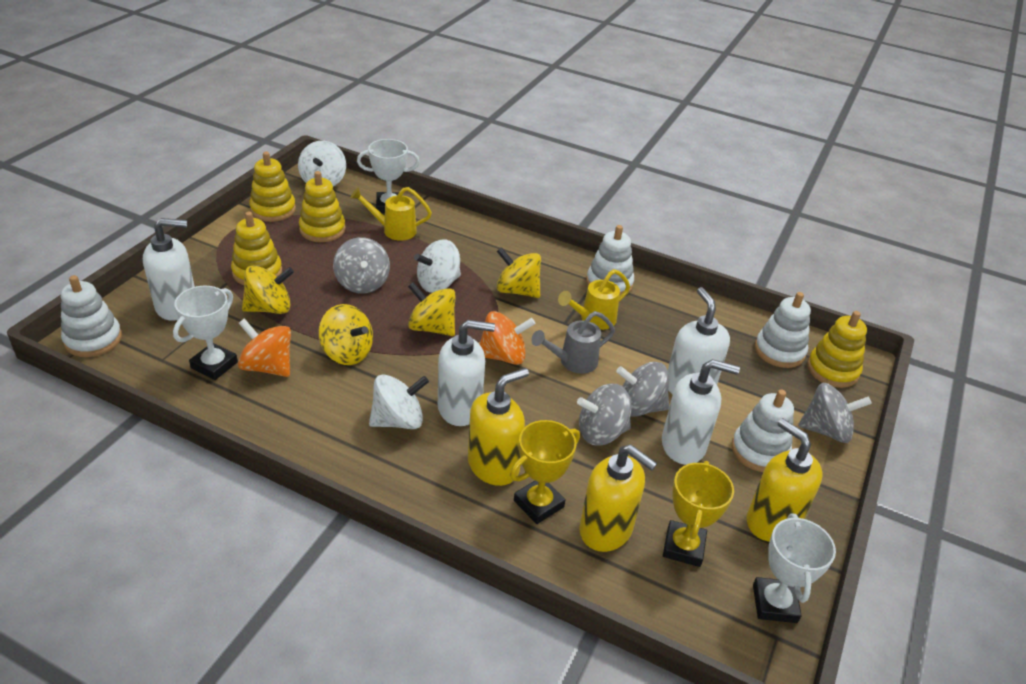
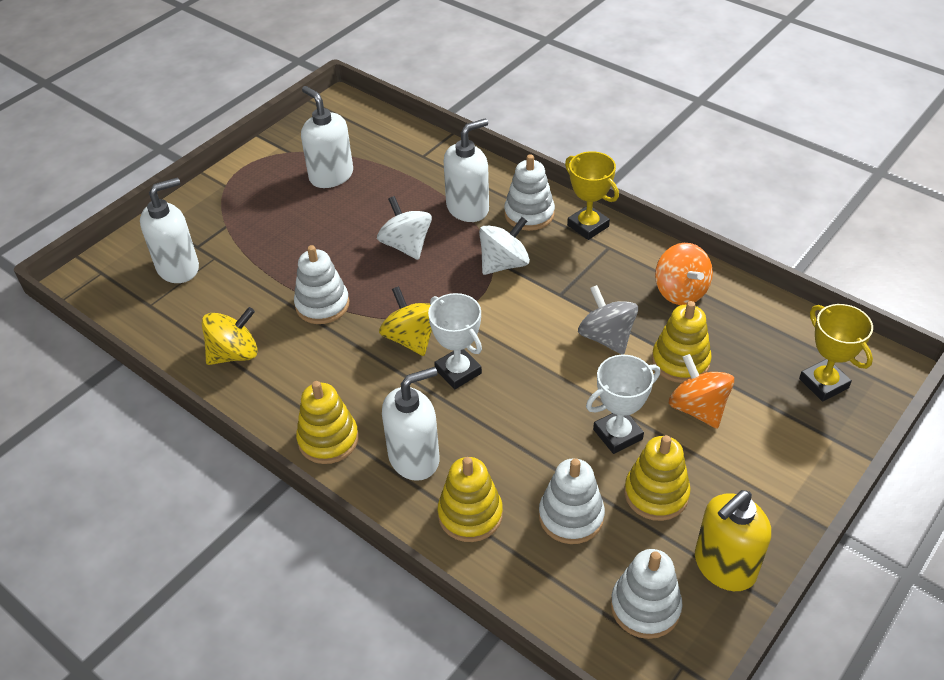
grey spinning top: 4 -> 1
grey watering can: 1 -> 0
white spinning top: 3 -> 2
white trophy: 3 -> 2
yellow soap dispenser: 3 -> 1
yellow spinning top: 4 -> 2
yellow watering can: 2 -> 0

